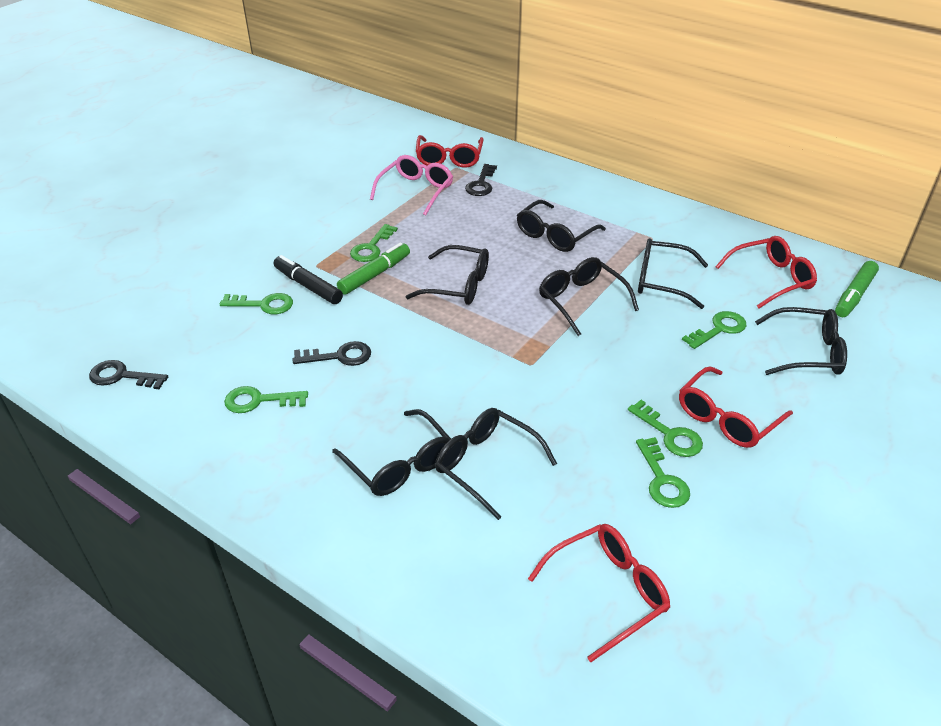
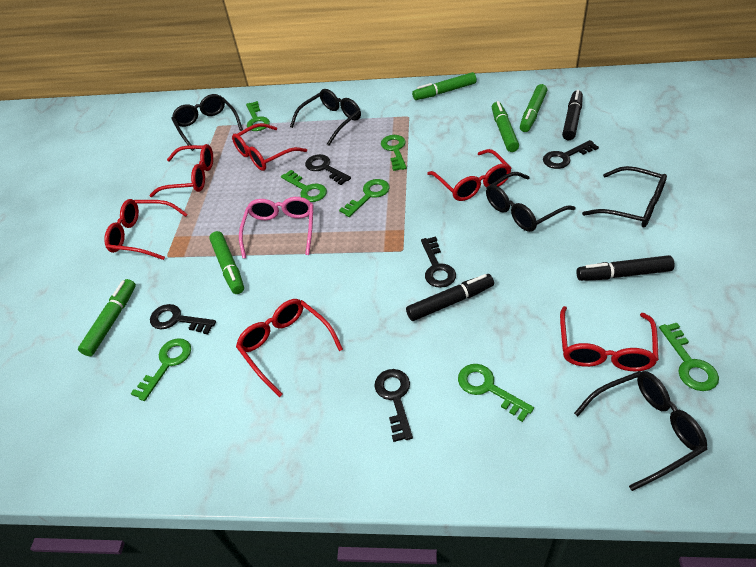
black glasses: 7 -> 5
black key: 3 -> 5
black marker: 1 -> 3
green key: 6 -> 7
green marker: 2 -> 5
red glasses: 4 -> 6

